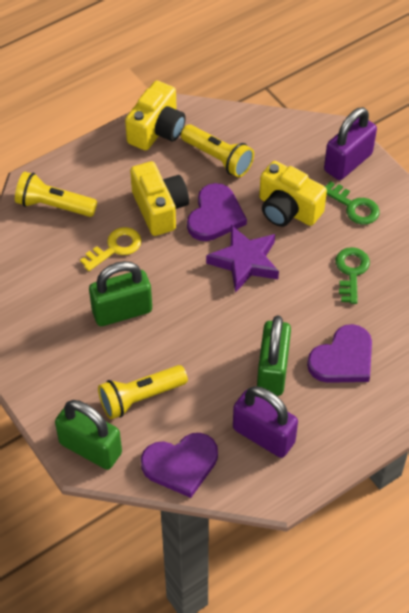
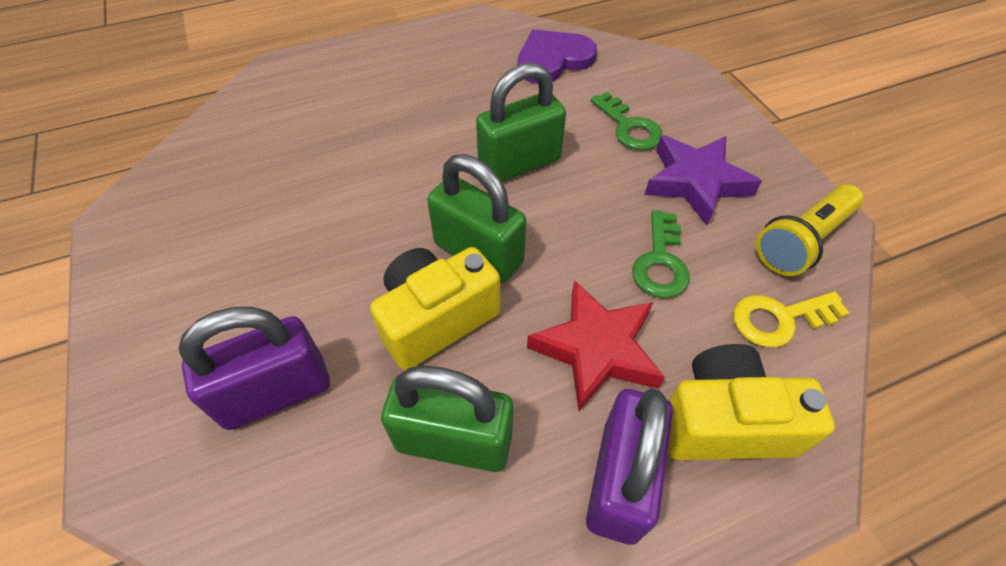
purple heart: 3 -> 1
red star: 0 -> 1
yellow camera: 3 -> 2
yellow flashlight: 3 -> 1

